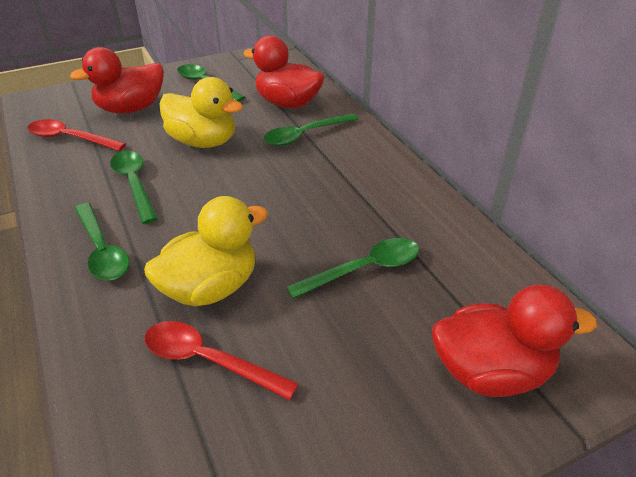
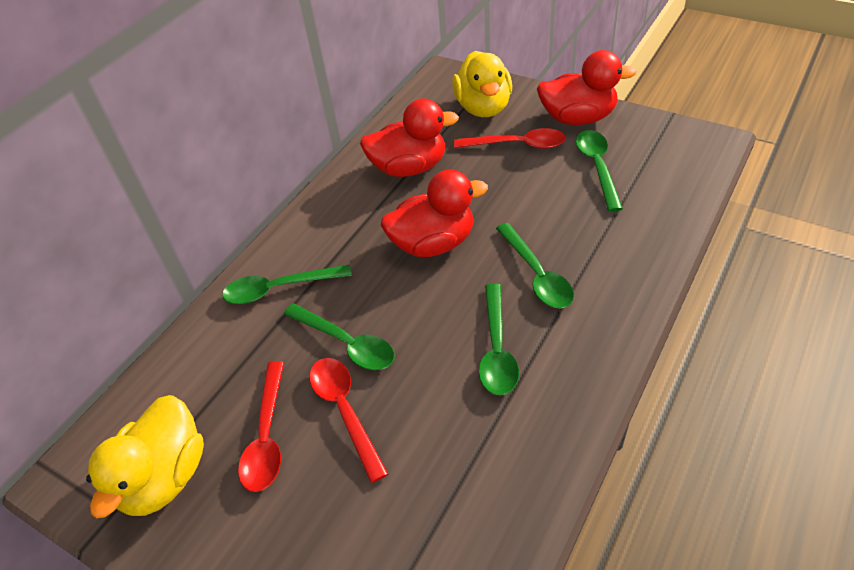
red spoon: 2 -> 3

